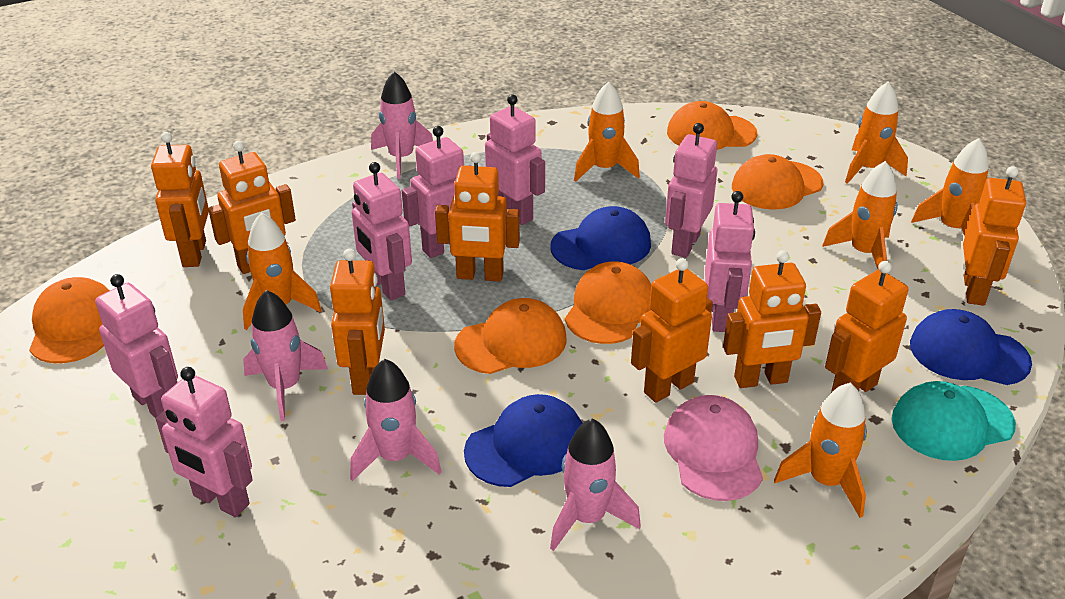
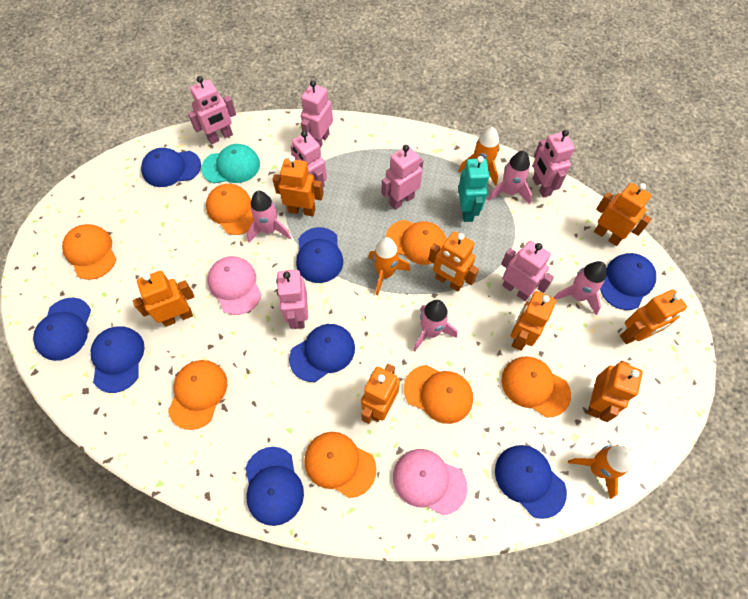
blue cap: 3 -> 8
orange cap: 5 -> 7
orange rocket: 6 -> 3
pink cap: 1 -> 2
turquoise robot: 0 -> 1

